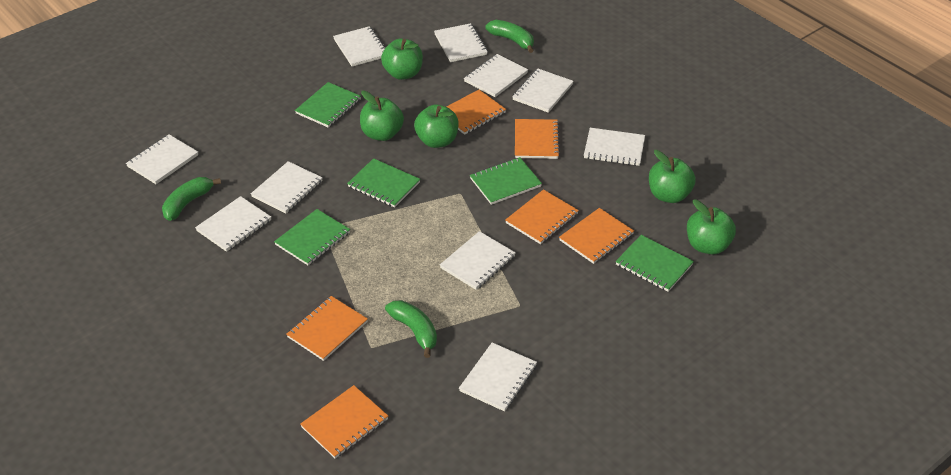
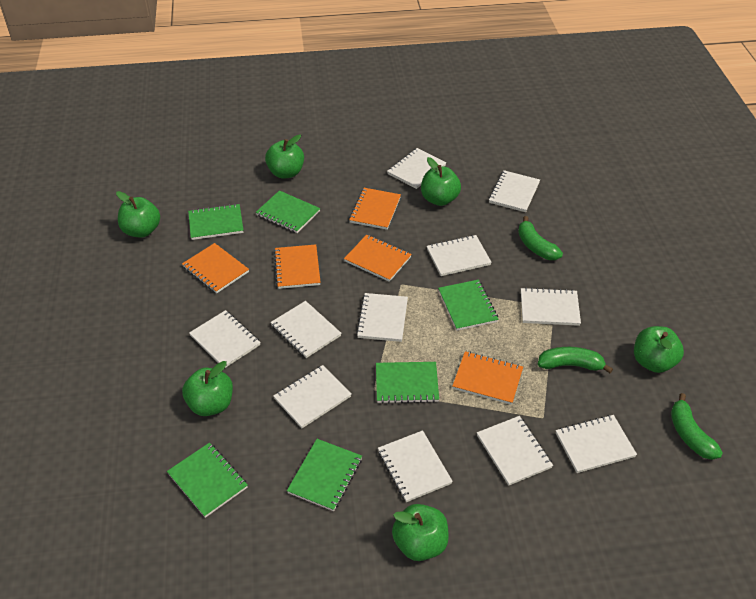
green apple: 5 -> 6
green notebook: 5 -> 6
orange notebook: 6 -> 5
white notebook: 10 -> 11

